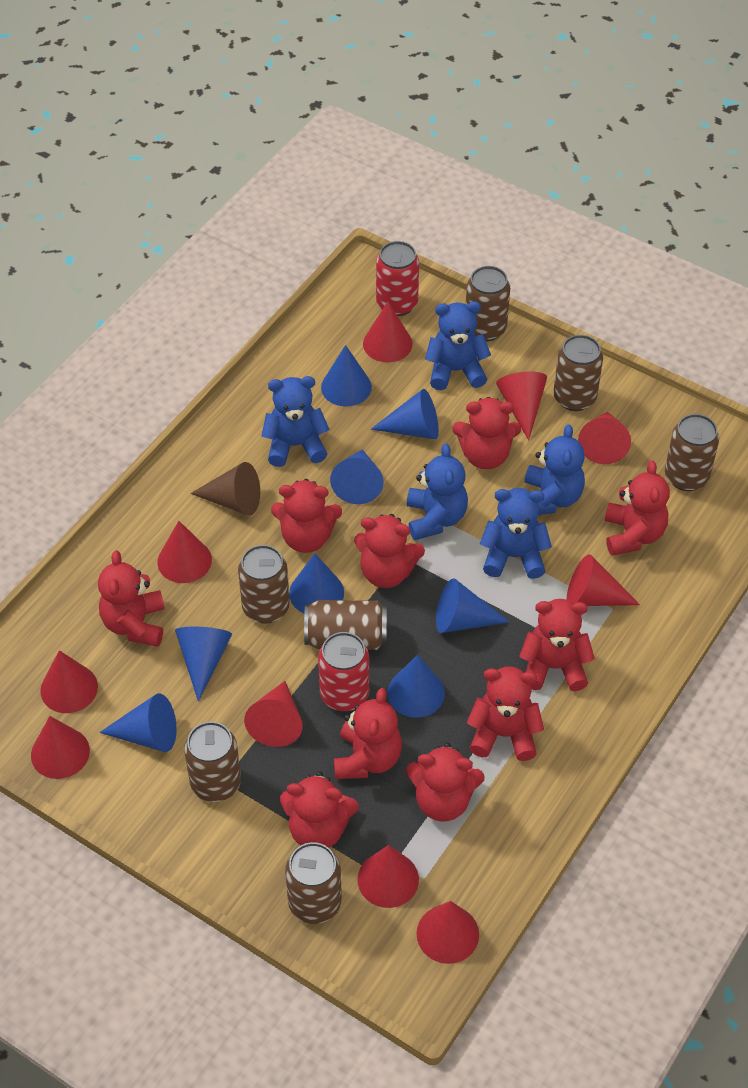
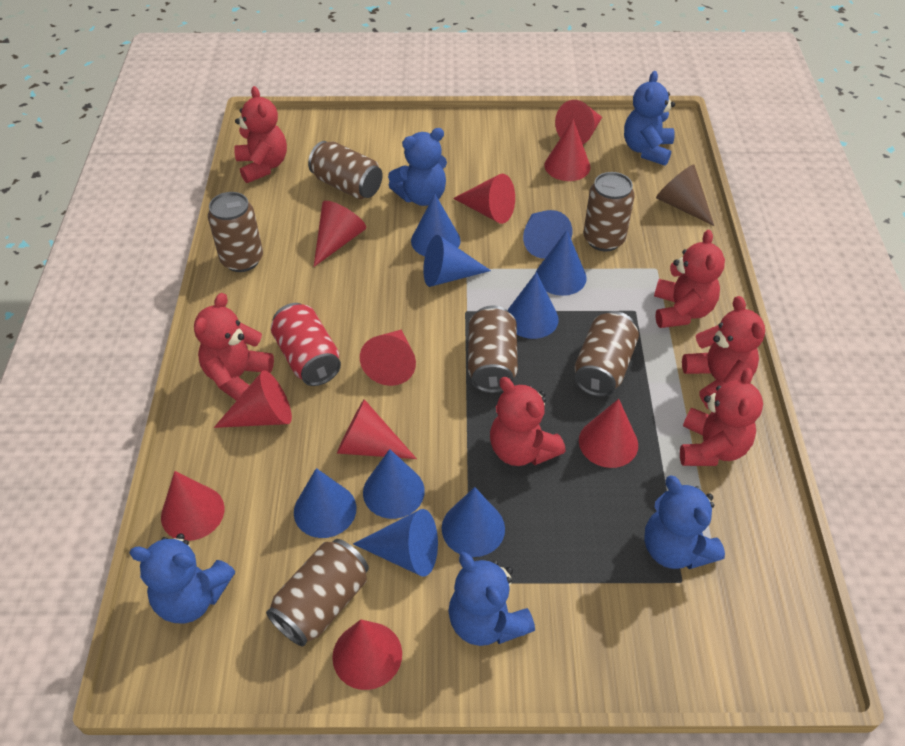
blue cone: 8 -> 9
brown can: 7 -> 6
red can: 2 -> 1
red teddy bear: 10 -> 6

